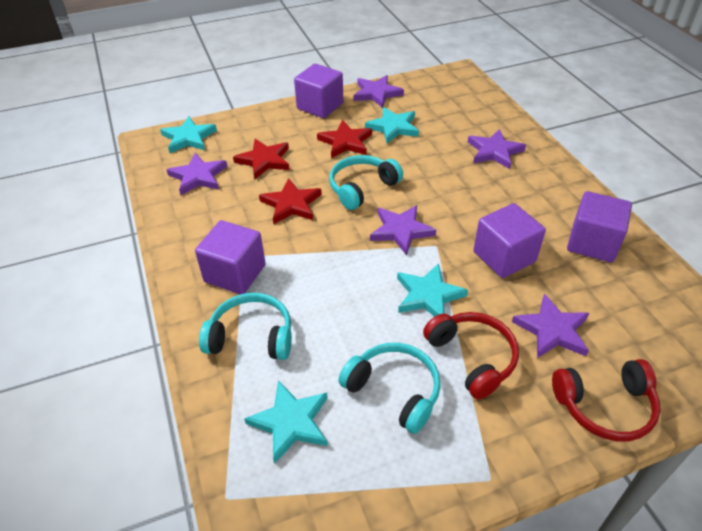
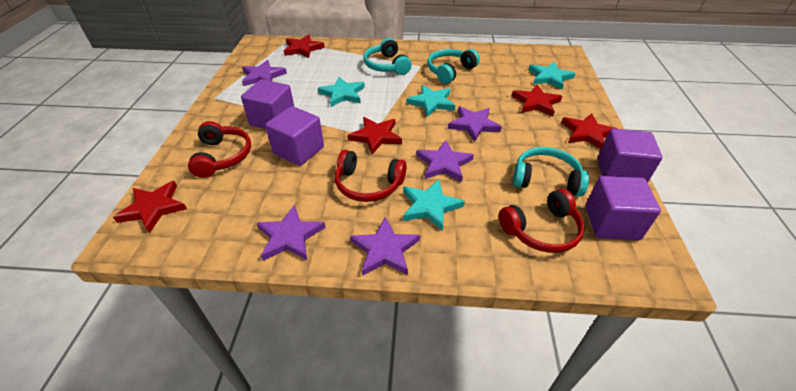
red headphones: 2 -> 3
red star: 3 -> 5

